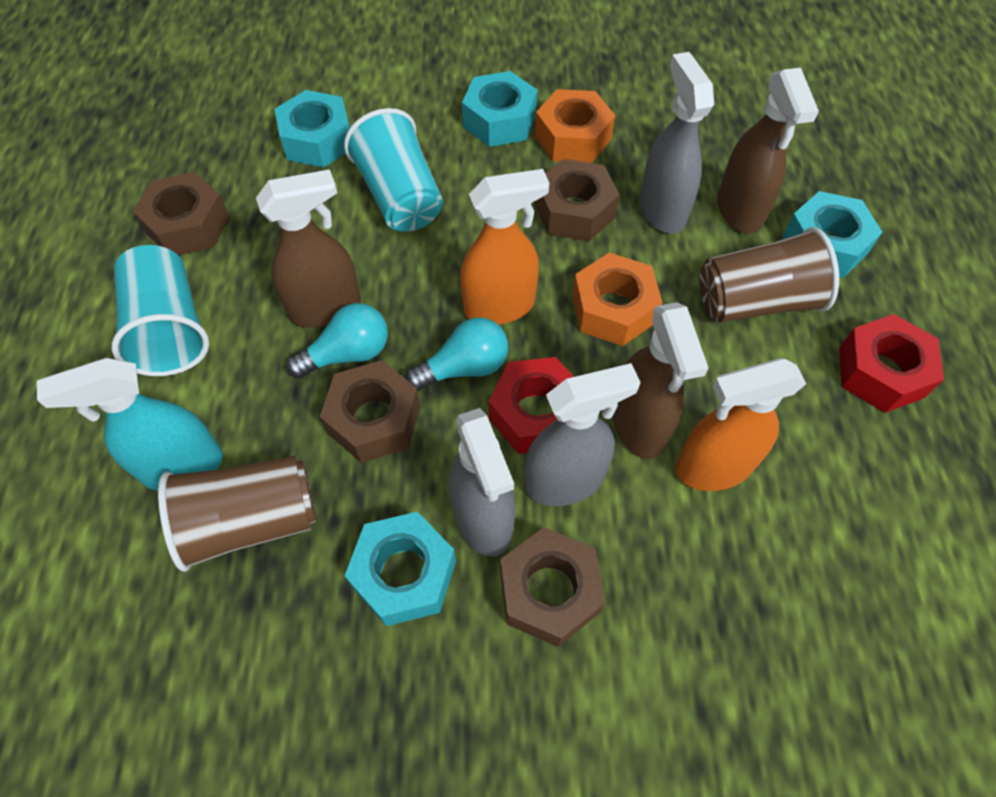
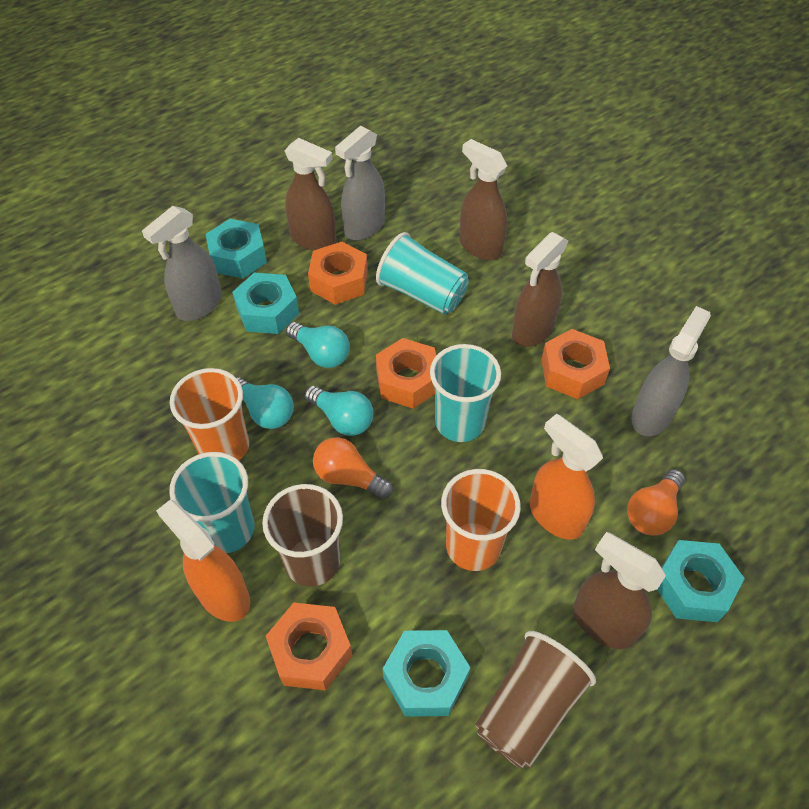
brown nut: 4 -> 0
brown spray bottle: 3 -> 4
orange cup: 0 -> 2
orange light bulb: 0 -> 2
orange nut: 2 -> 4
red nut: 2 -> 0
turquoise cup: 2 -> 3
turquoise light bulb: 2 -> 3
turquoise spray bottle: 1 -> 0

